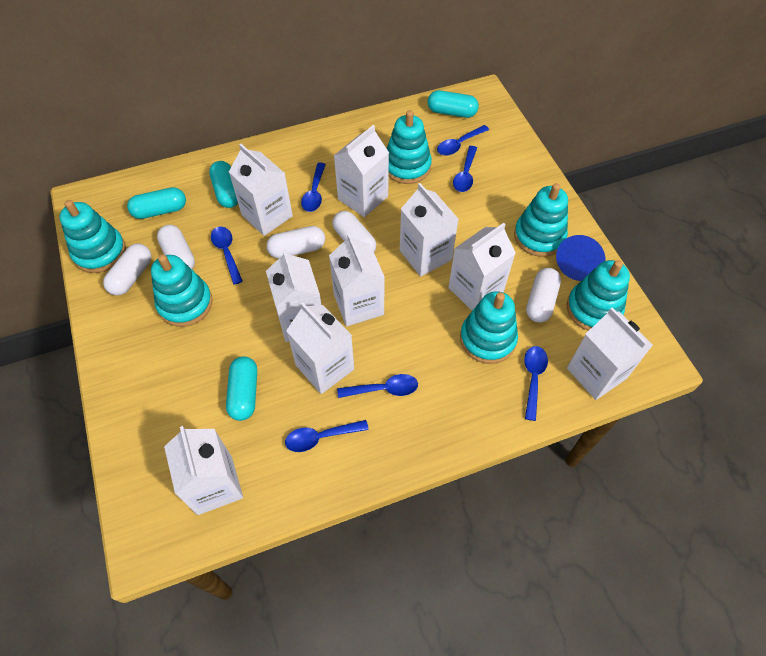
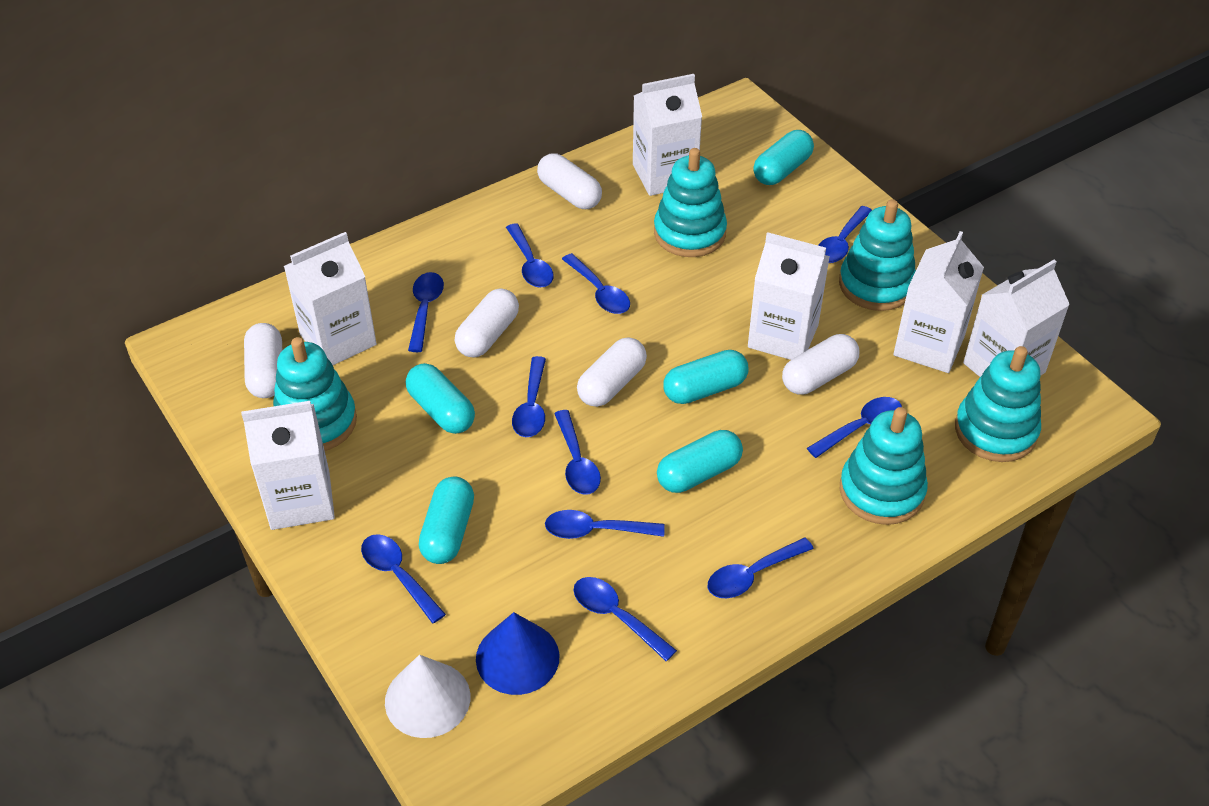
blue spoon: 7 -> 11
turquoise capsule: 4 -> 5
turquoise stacking toy: 6 -> 5
white carton: 9 -> 6
white cone: 0 -> 1

